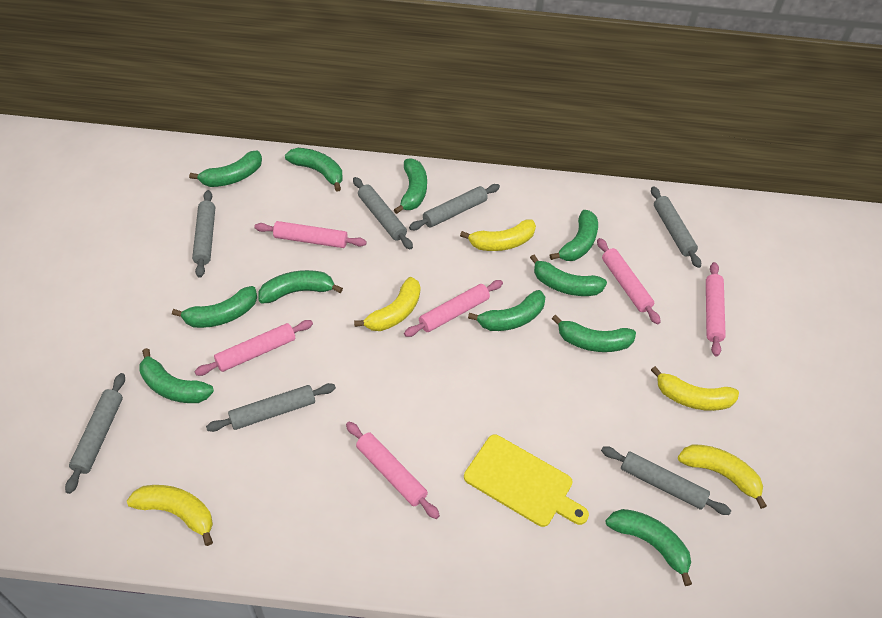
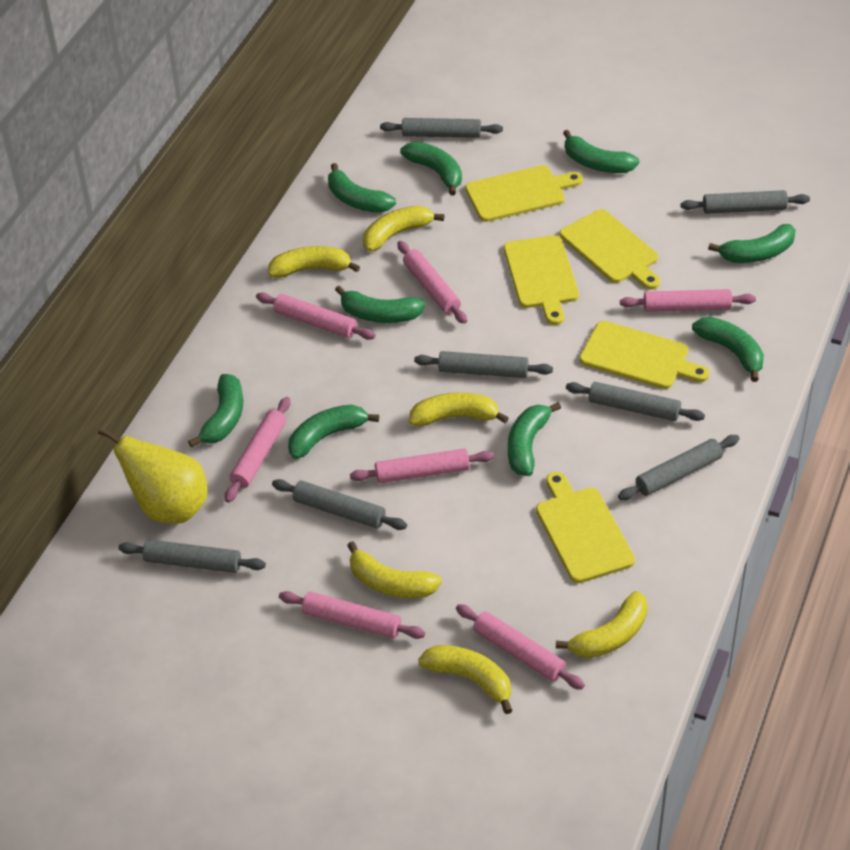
green banana: 11 -> 9
pink rolling pin: 6 -> 7
yellow banana: 5 -> 6
yellow cutting board: 1 -> 5
yellow pear: 0 -> 1

